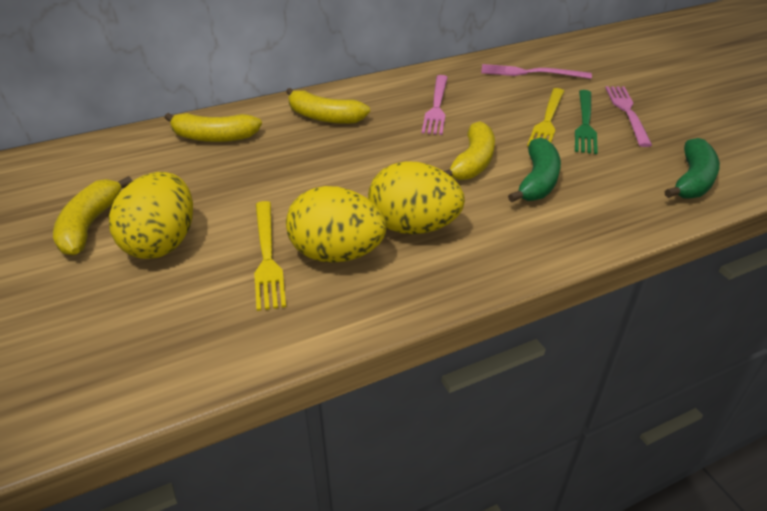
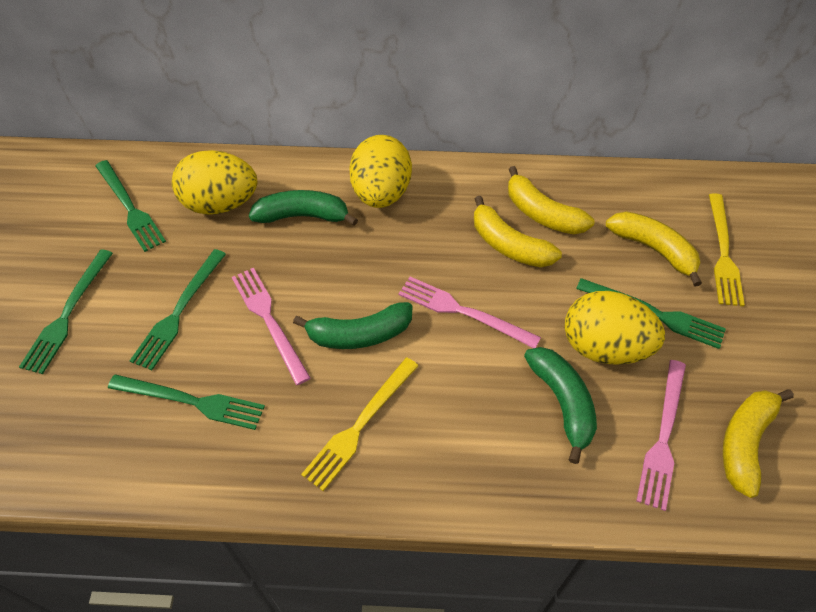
green banana: 2 -> 3
green fork: 1 -> 5

